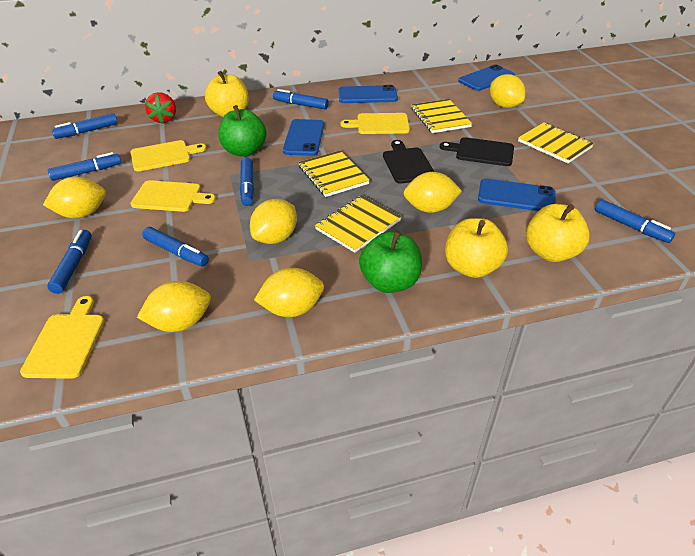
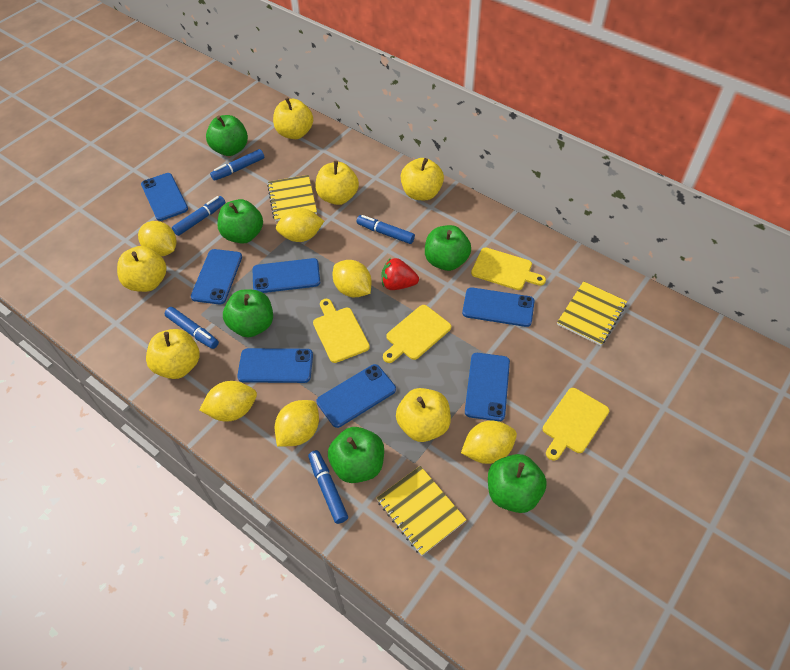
black cutting board: 2 -> 0
blue marker: 7 -> 5
blue phone: 4 -> 7
green apple: 2 -> 6
yellow apple: 3 -> 6
yellow notebook: 4 -> 3

